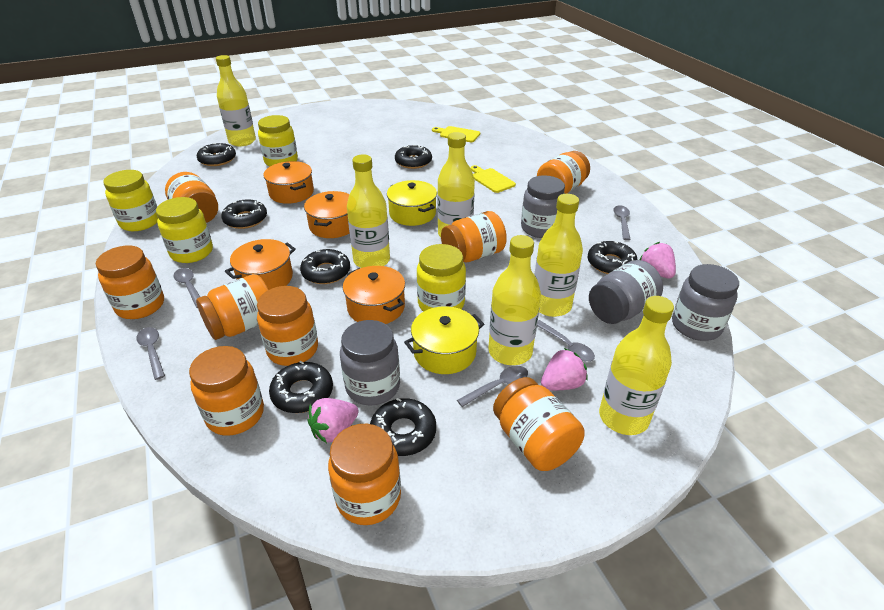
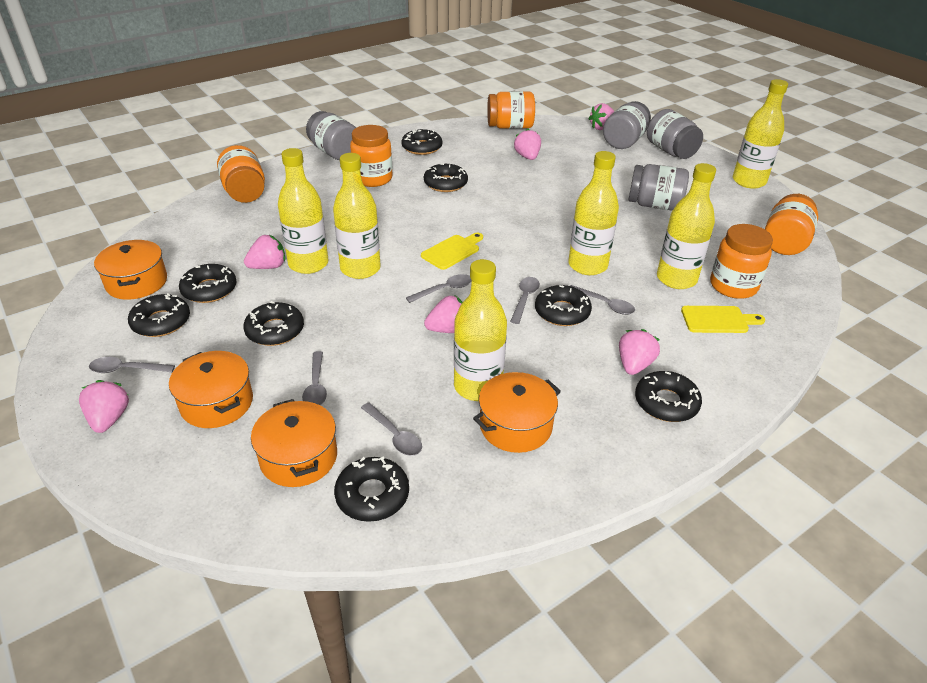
black donut: 7 -> 8
grey spoon: 5 -> 6
orange jar: 9 -> 5
pink strawberry: 3 -> 6
yellow jar: 4 -> 0
yellow pot: 2 -> 0

